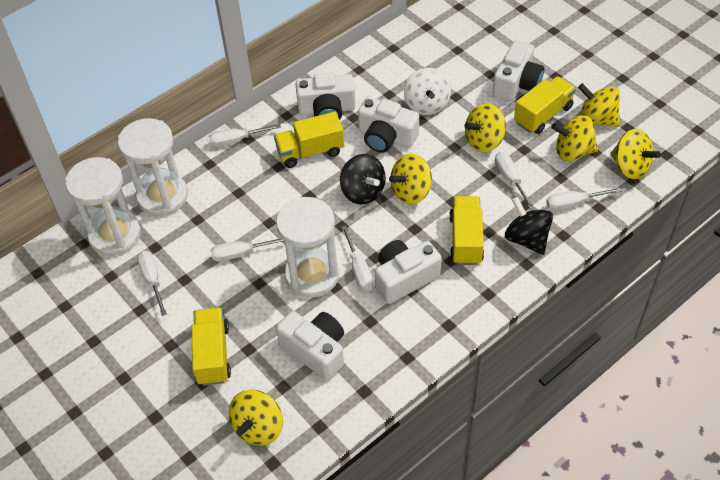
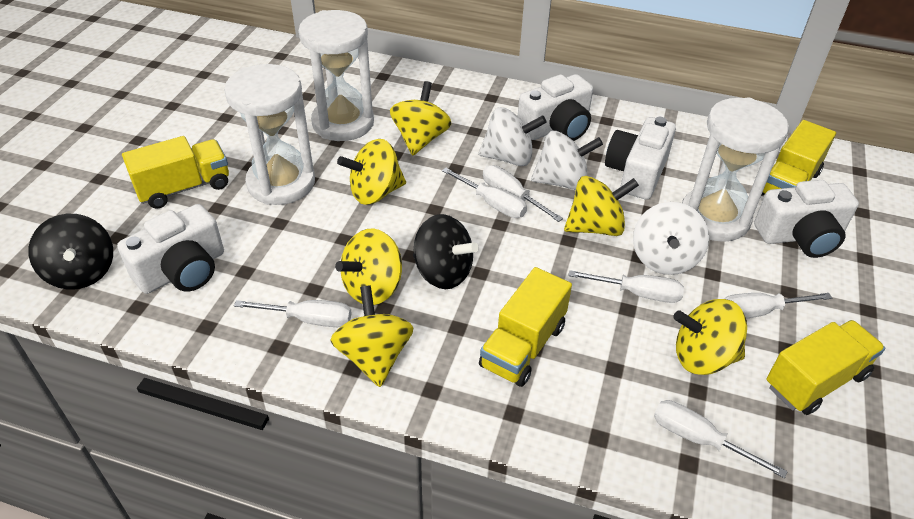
white camera: 5 -> 4
white spinning top: 1 -> 3

